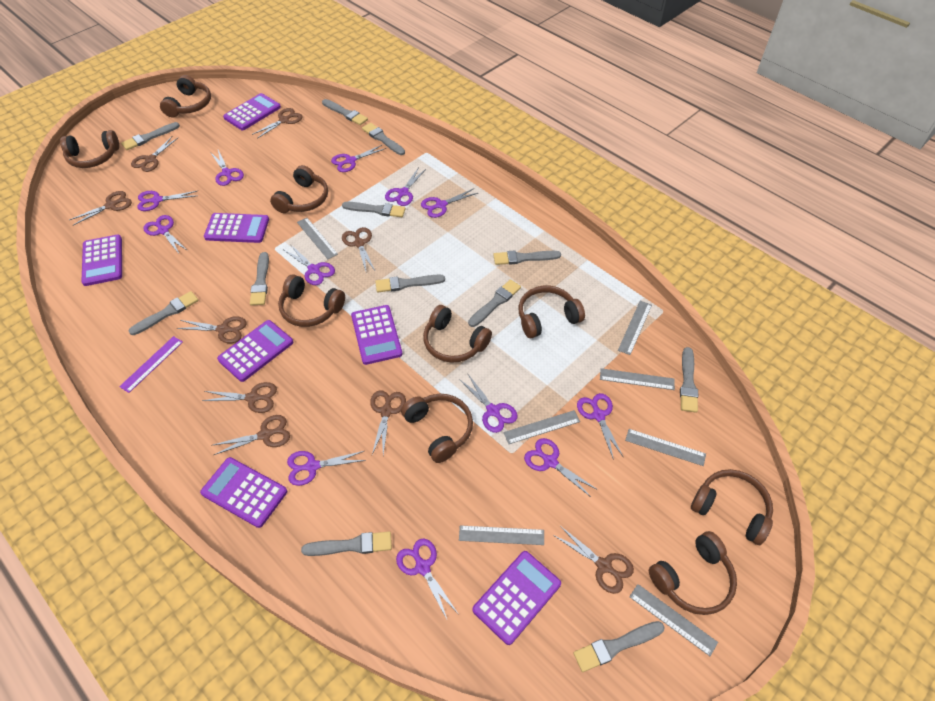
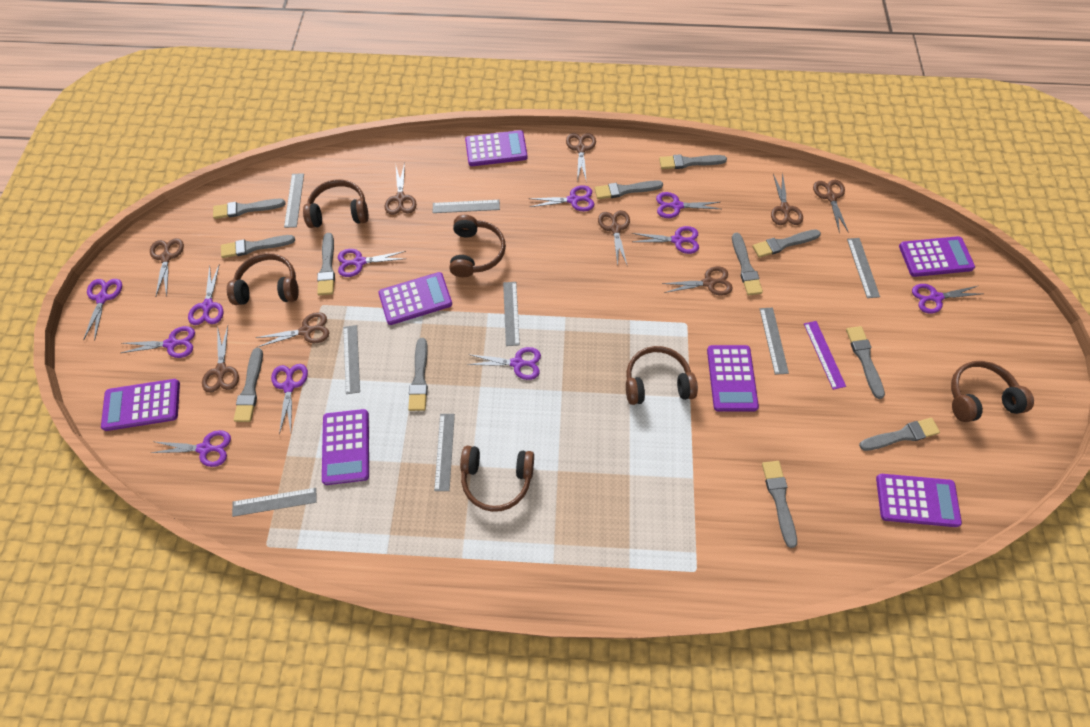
brown headphones: 9 -> 6
grey ruler: 7 -> 8
purple scissors: 12 -> 11

